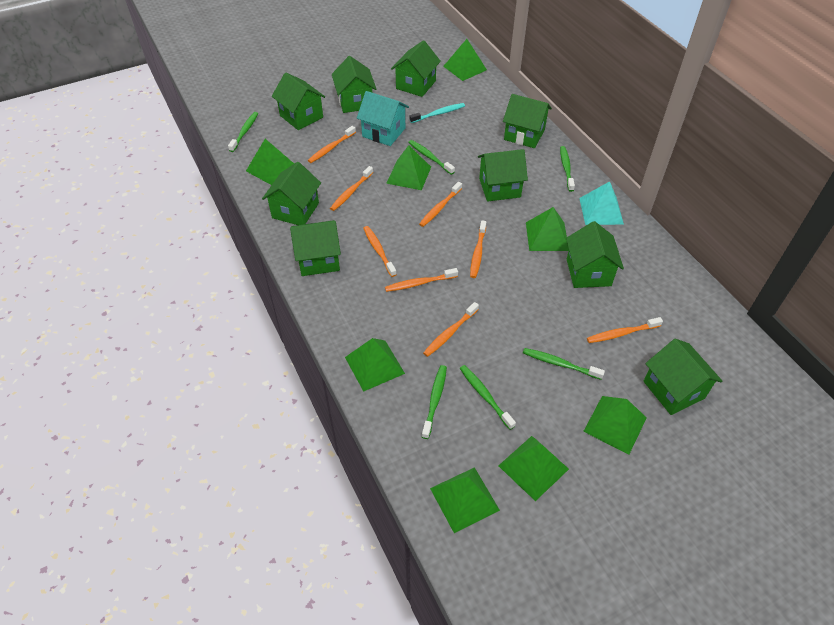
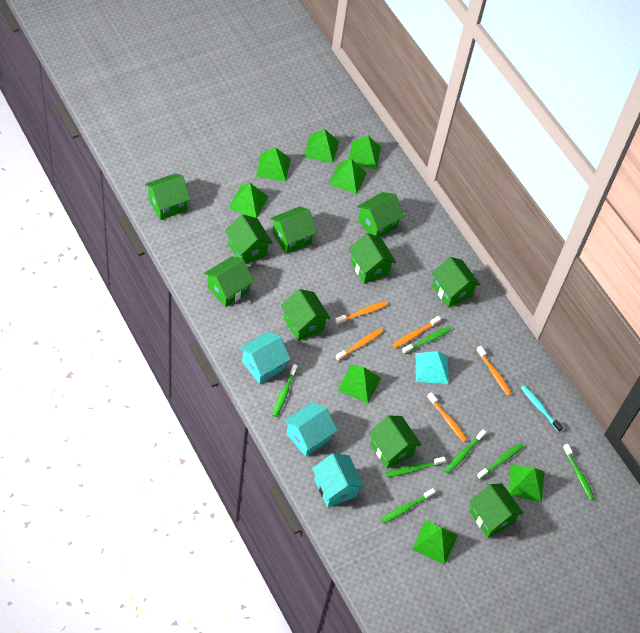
green house: 9 -> 10
green toothbrush: 6 -> 7
orange toothbrush: 8 -> 5
turquoise house: 1 -> 3

